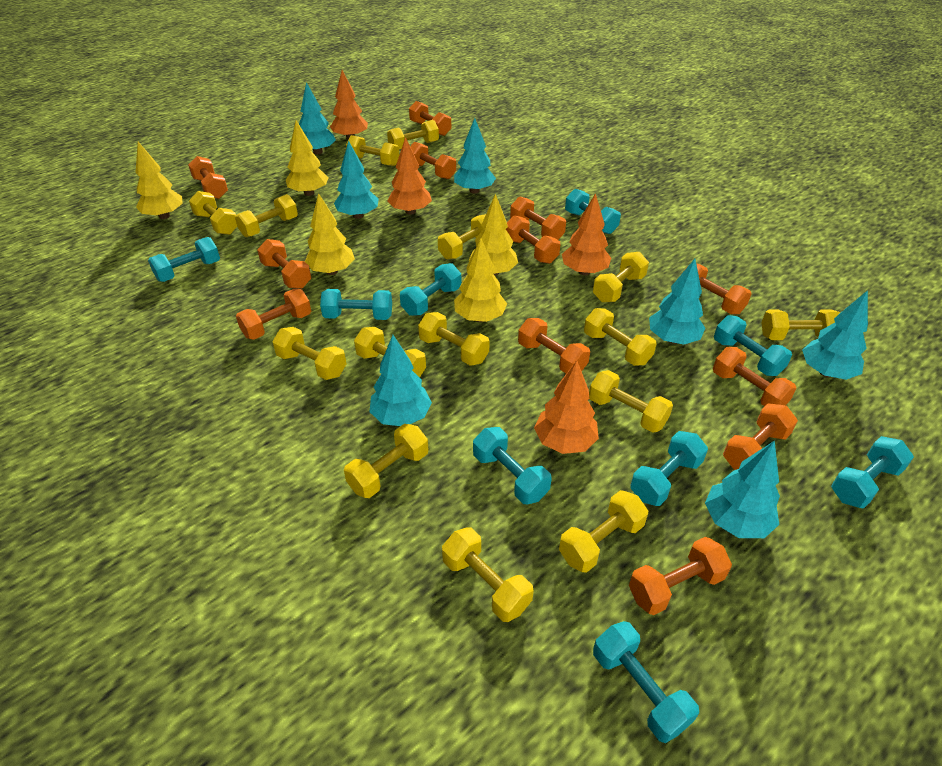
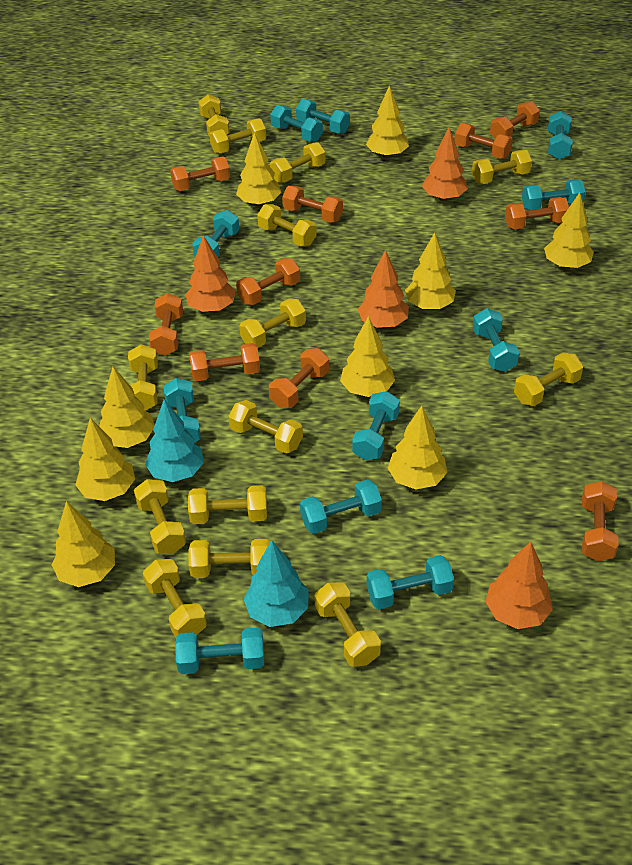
orange dumbbell: 12 -> 10
turquoise dumbbell: 9 -> 11
turquoise tree: 7 -> 2
yellow dumbbell: 15 -> 14
yellow tree: 5 -> 9

